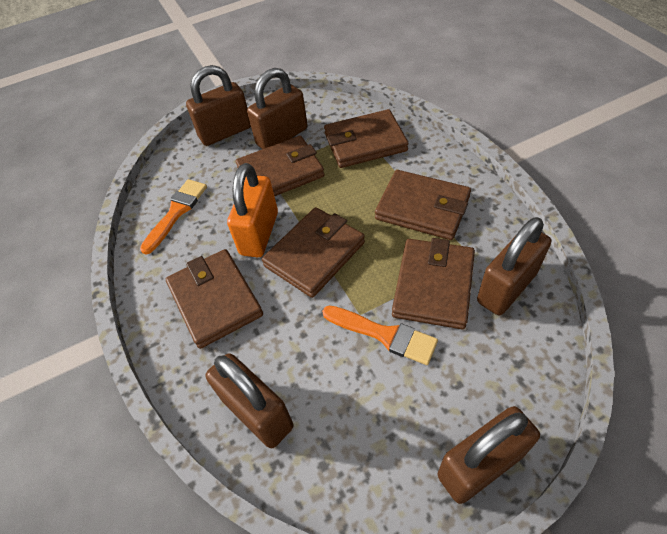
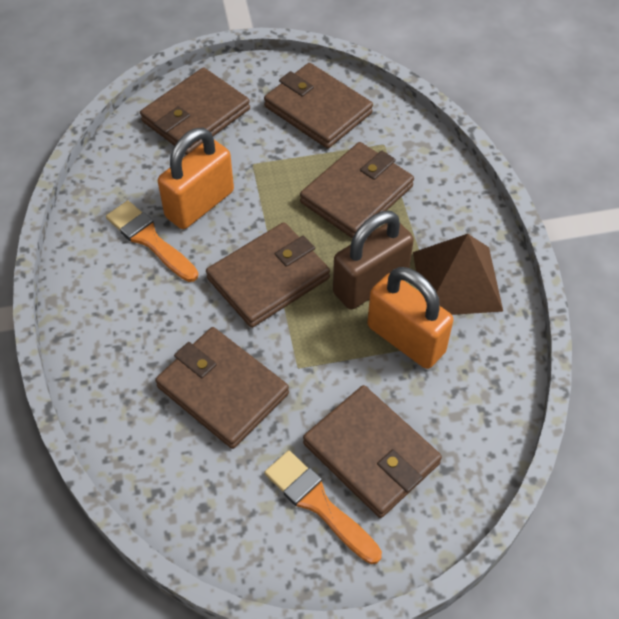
brown padlock: 5 -> 1
brown pyramid: 0 -> 1
orange padlock: 1 -> 2

